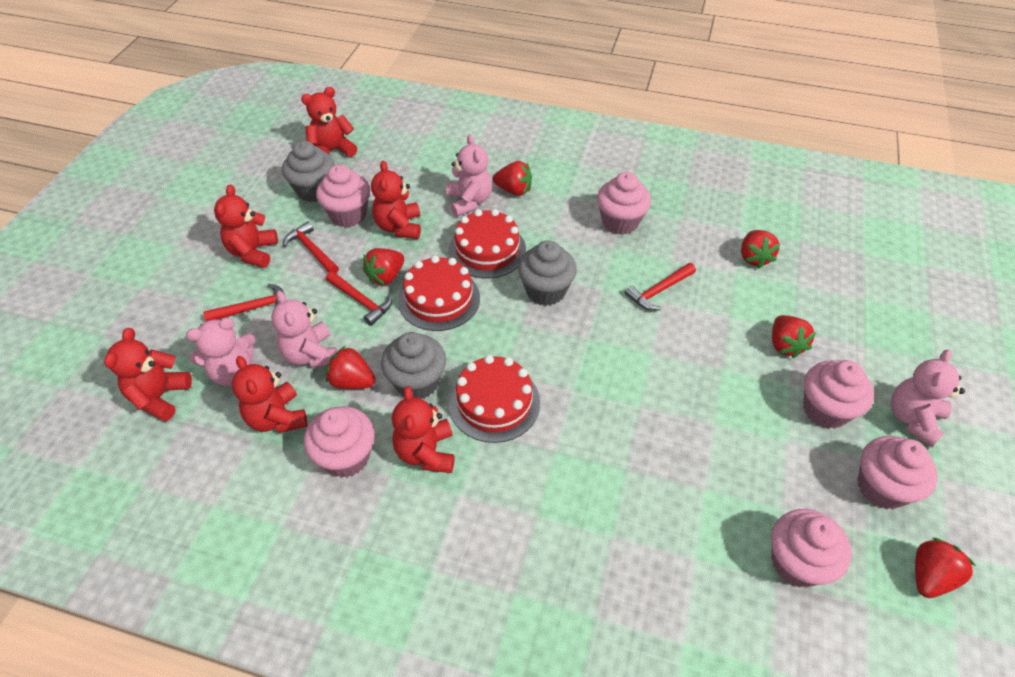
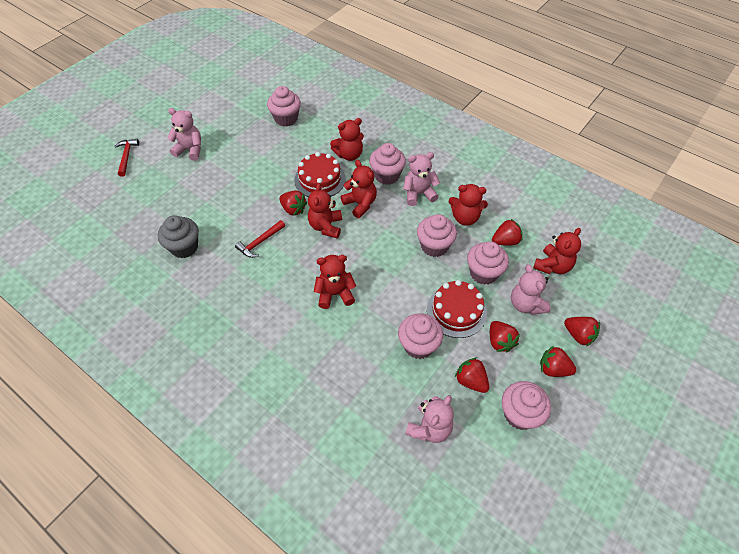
grey cupcake: 3 -> 1
red cake: 3 -> 2
red hammer: 4 -> 2

